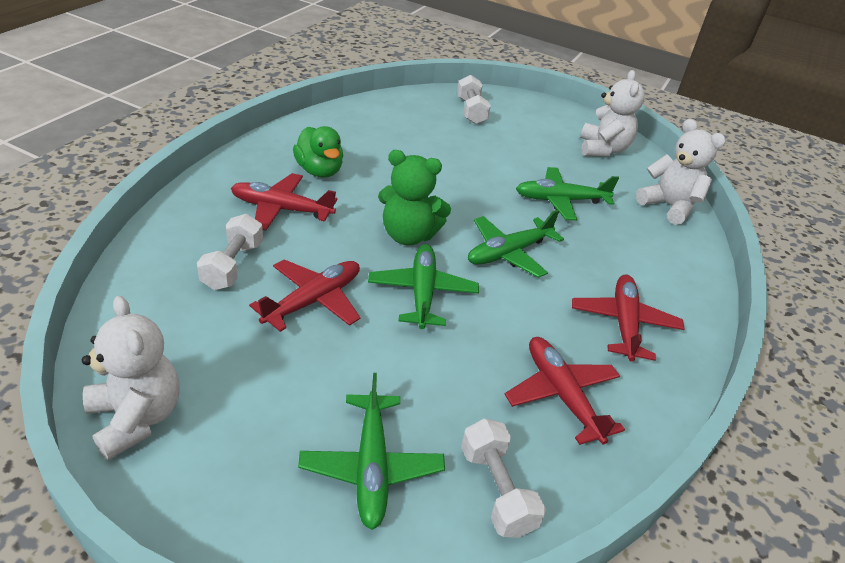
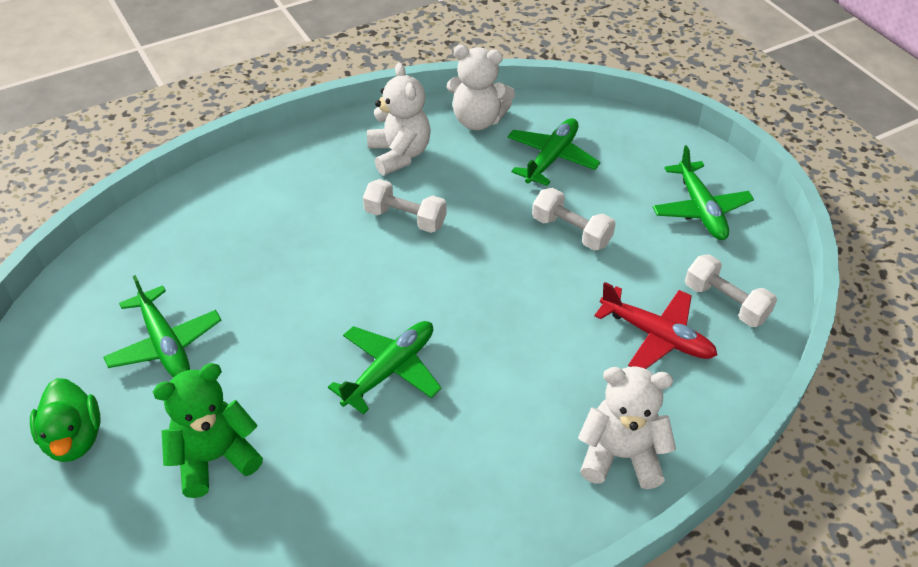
red plane: 4 -> 1

